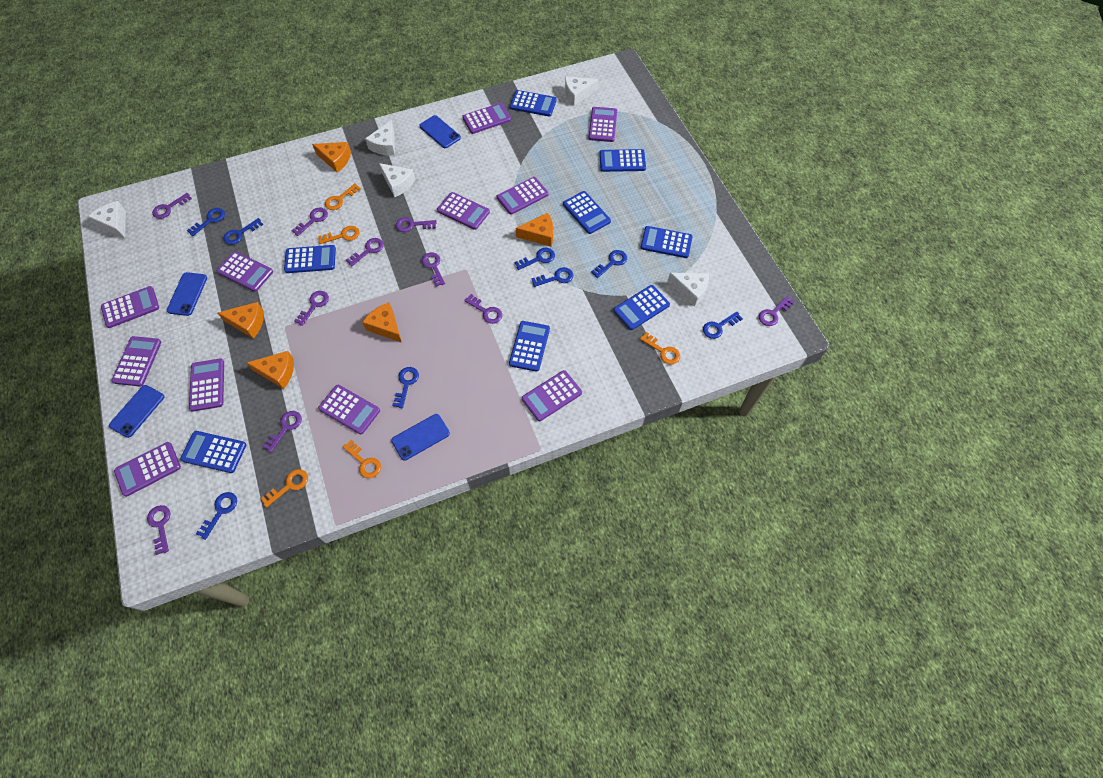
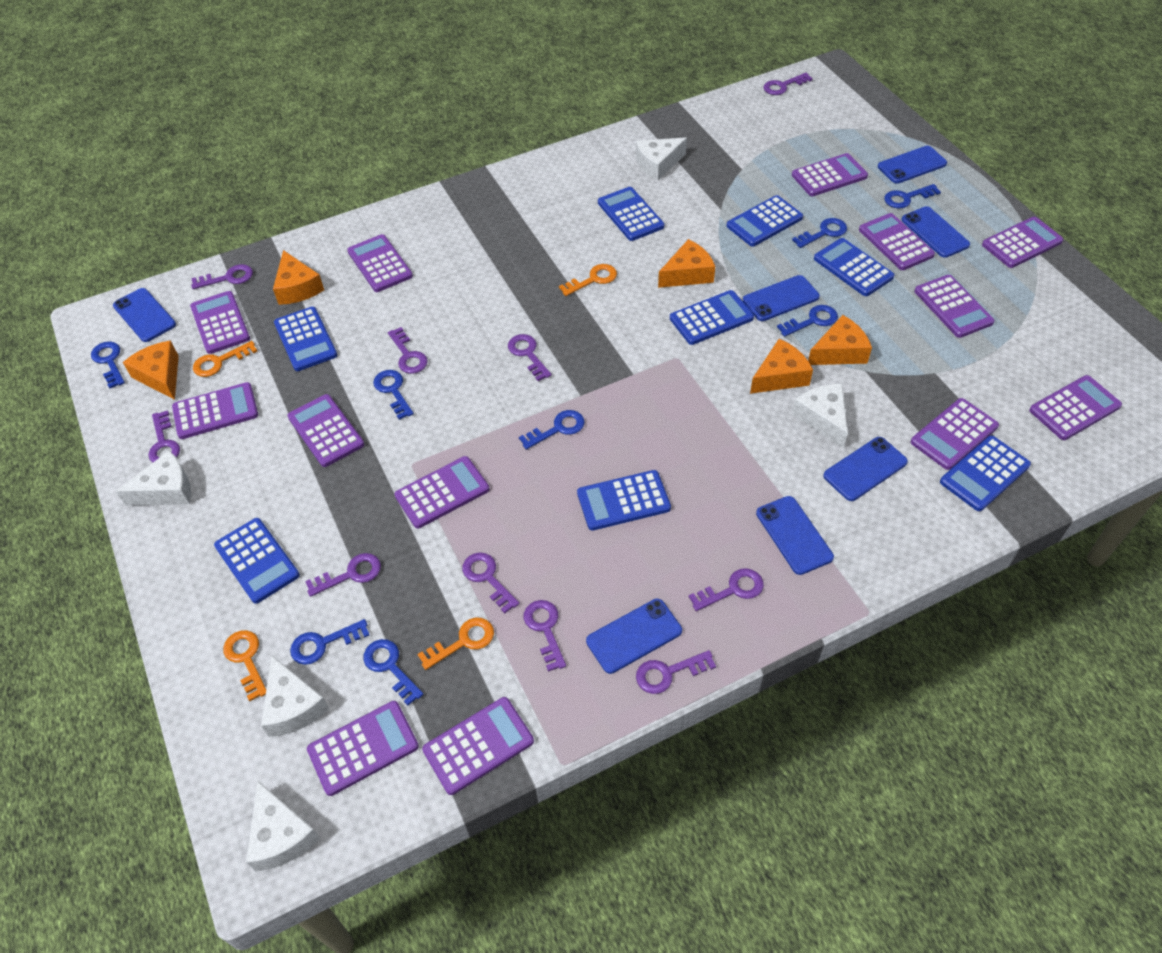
blue phone: 4 -> 7
orange key: 5 -> 4
purple calculator: 11 -> 13

